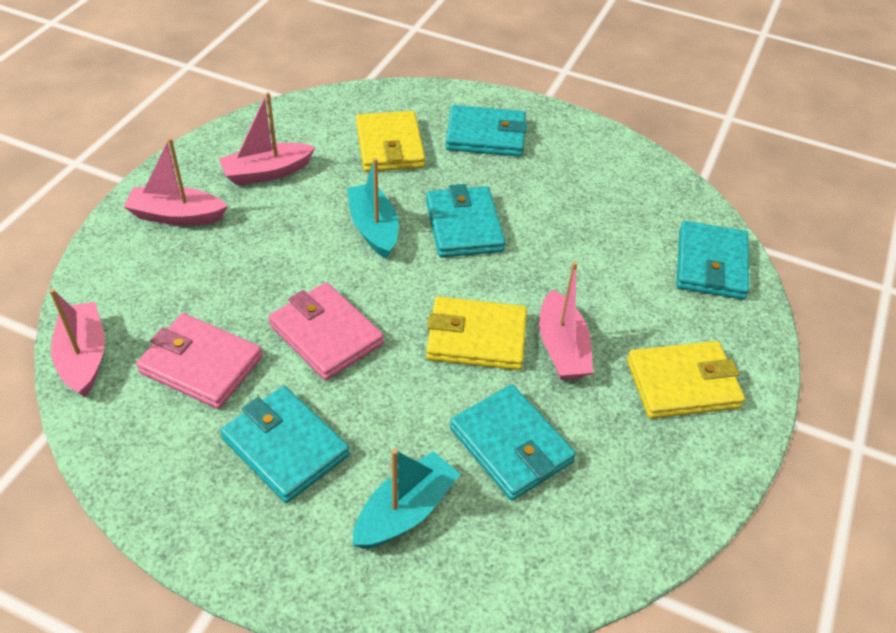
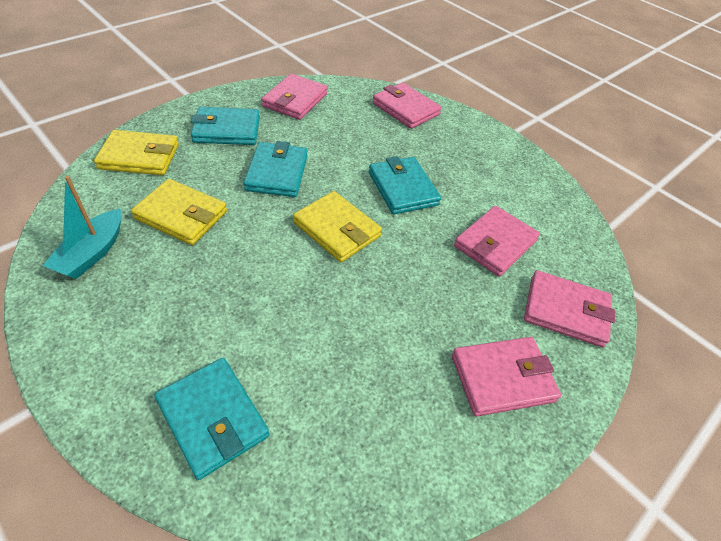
pink boat: 4 -> 0
pink wallet: 2 -> 5
turquoise boat: 2 -> 1
turquoise wallet: 5 -> 4

